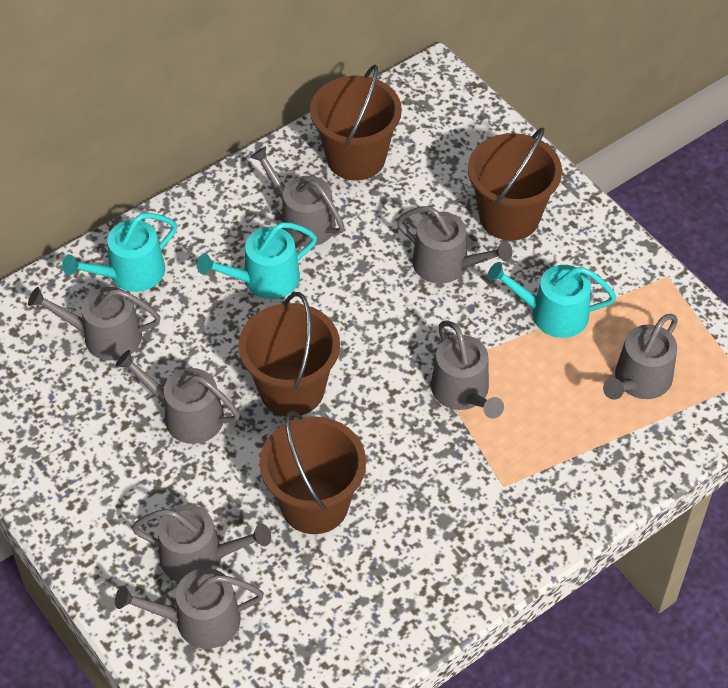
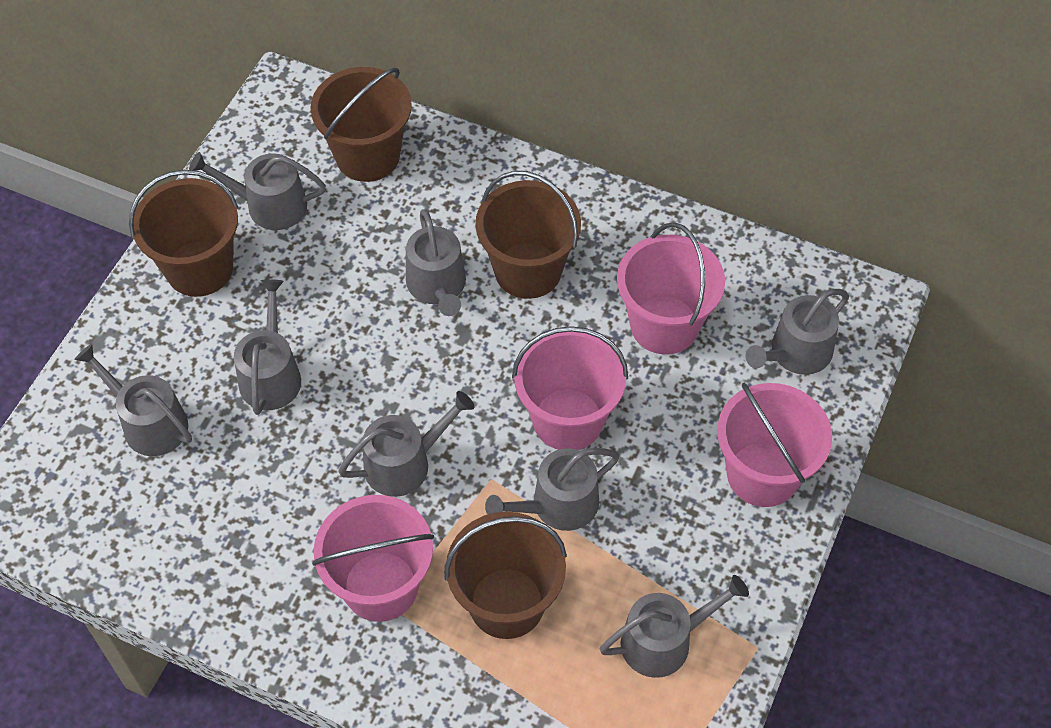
pink bucket: 0 -> 4
turquoise watering can: 3 -> 0

